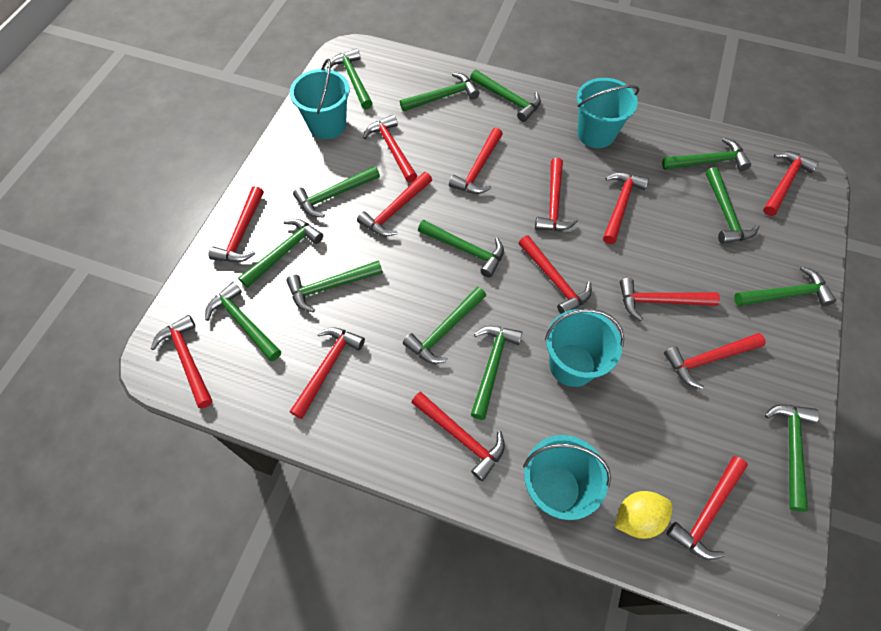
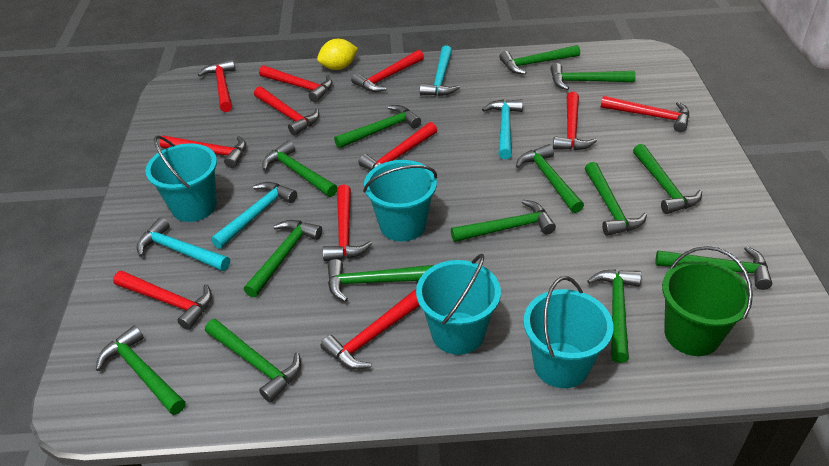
green bucket: 0 -> 1
red hammer: 14 -> 11
turquoise hammer: 0 -> 4

